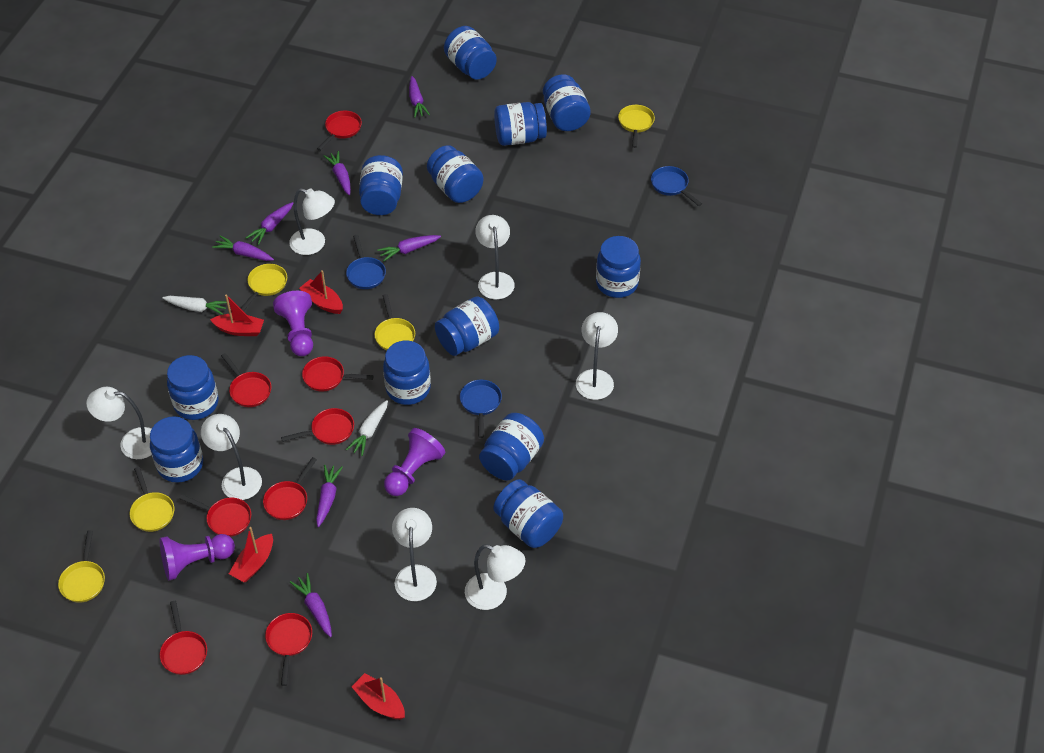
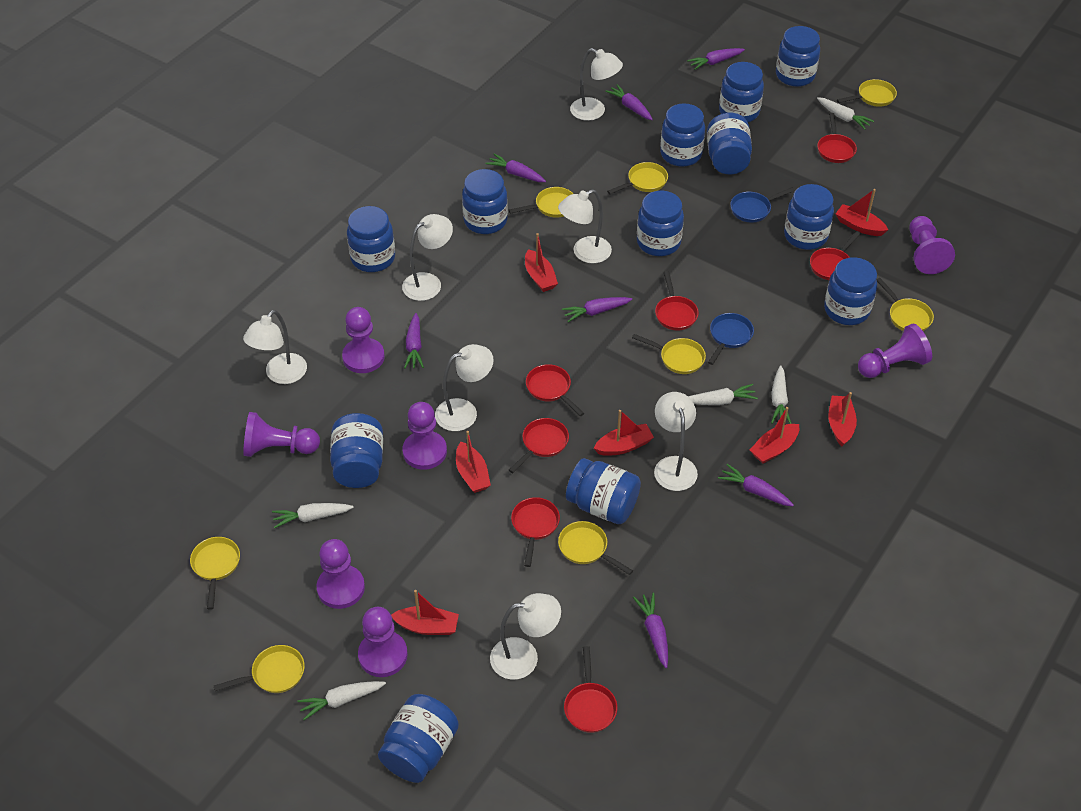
blue pan: 3 -> 2
purple pawn: 3 -> 7
red boat: 4 -> 7
red pan: 8 -> 7
white carrot: 2 -> 5
yellow pan: 5 -> 8

